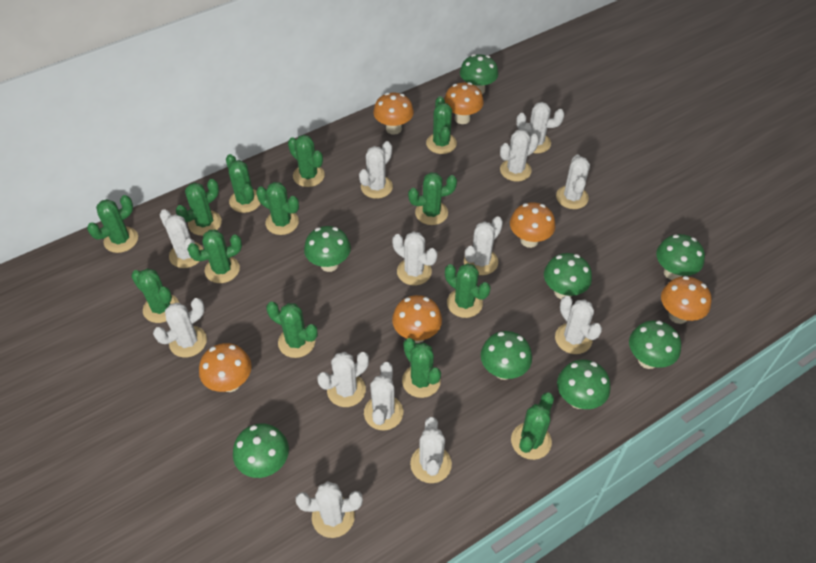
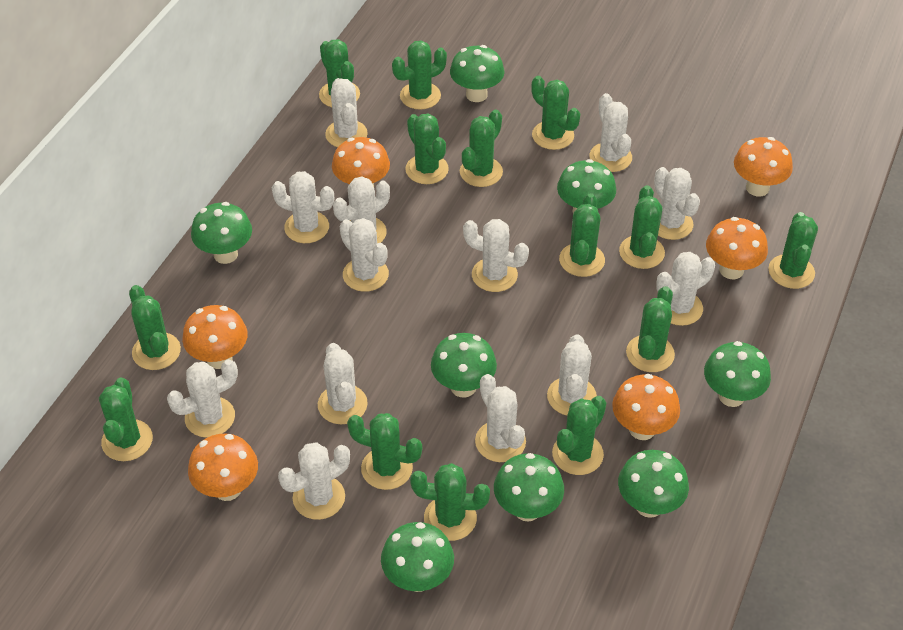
green cactus: 13 -> 14

